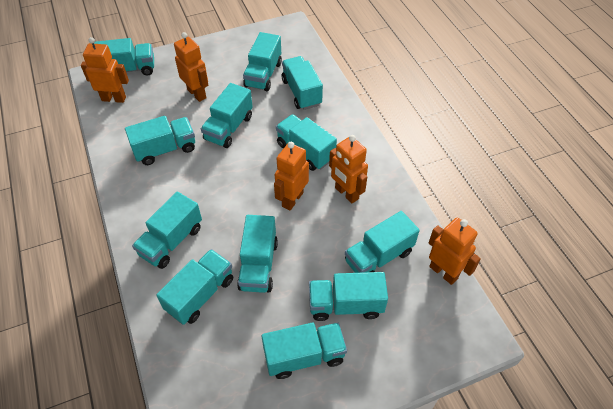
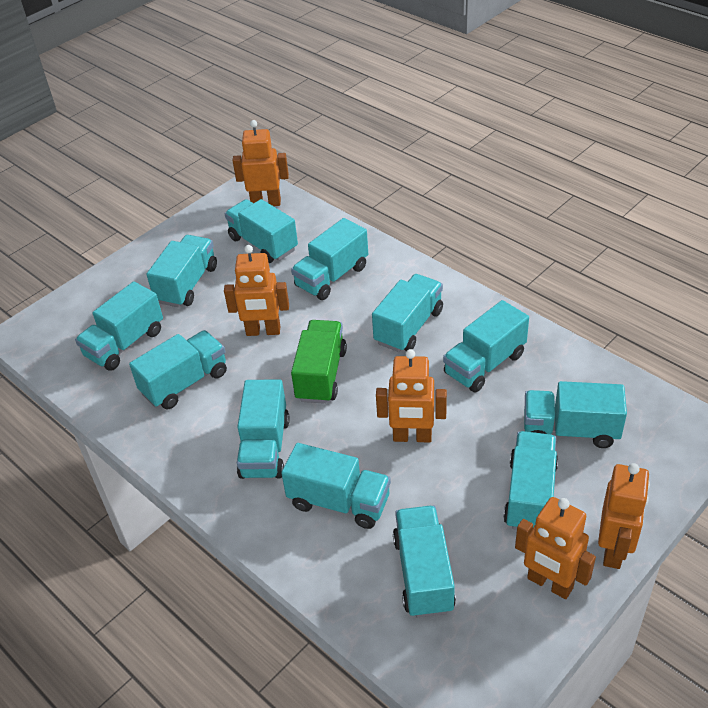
green truck: 0 -> 1

